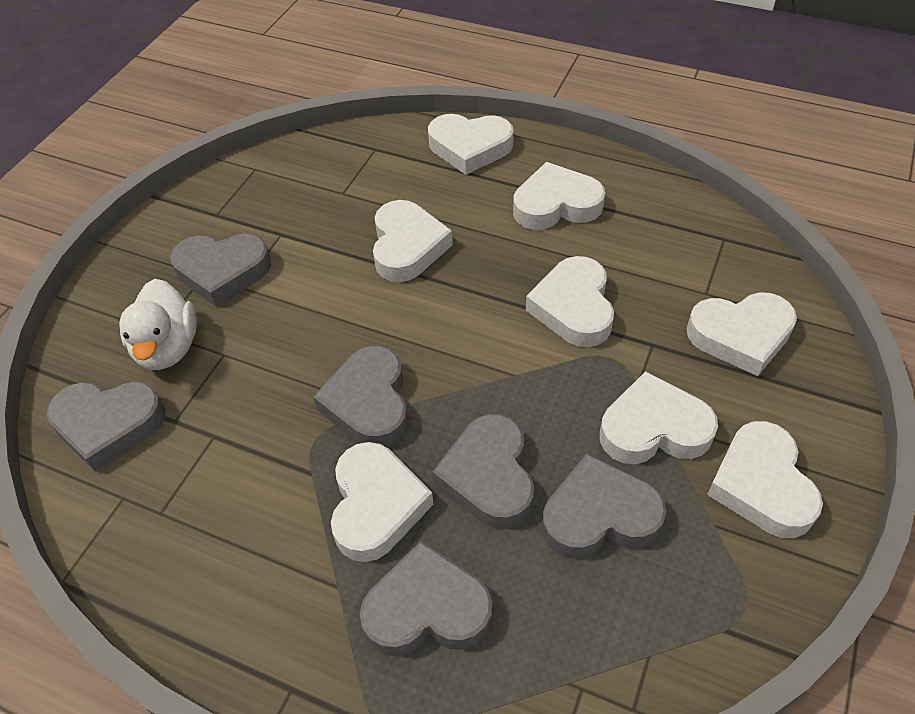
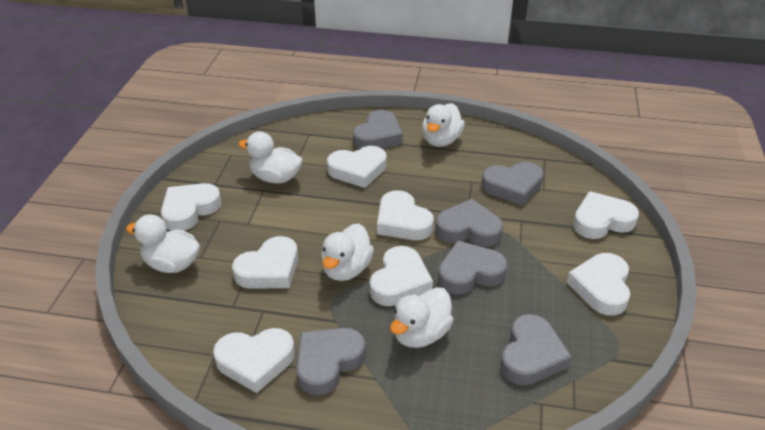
white duck: 1 -> 5

